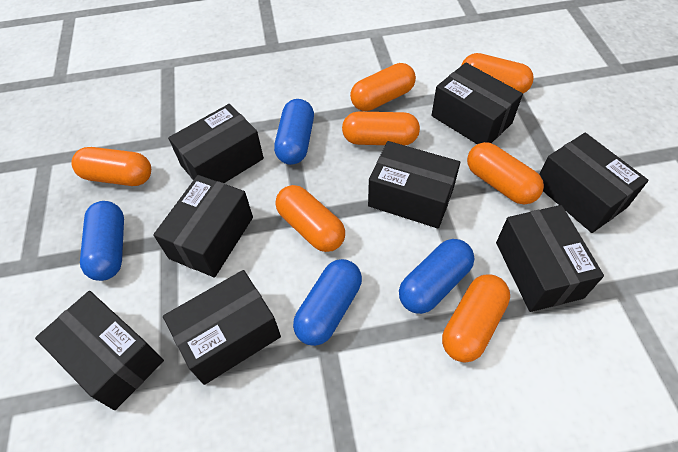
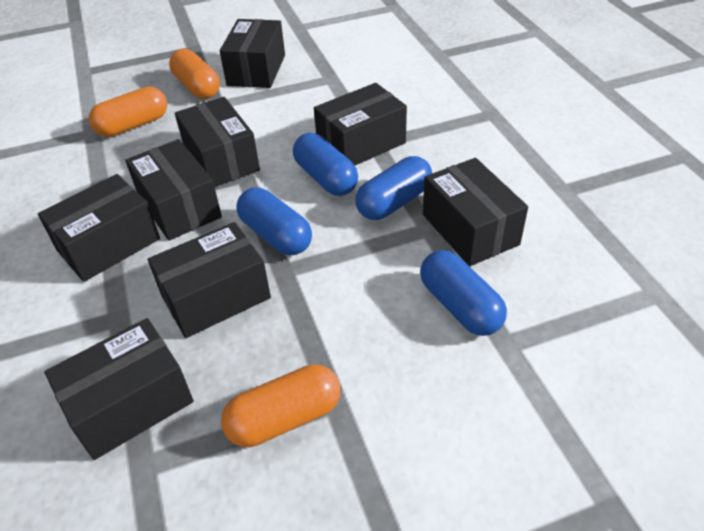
orange capsule: 7 -> 3

